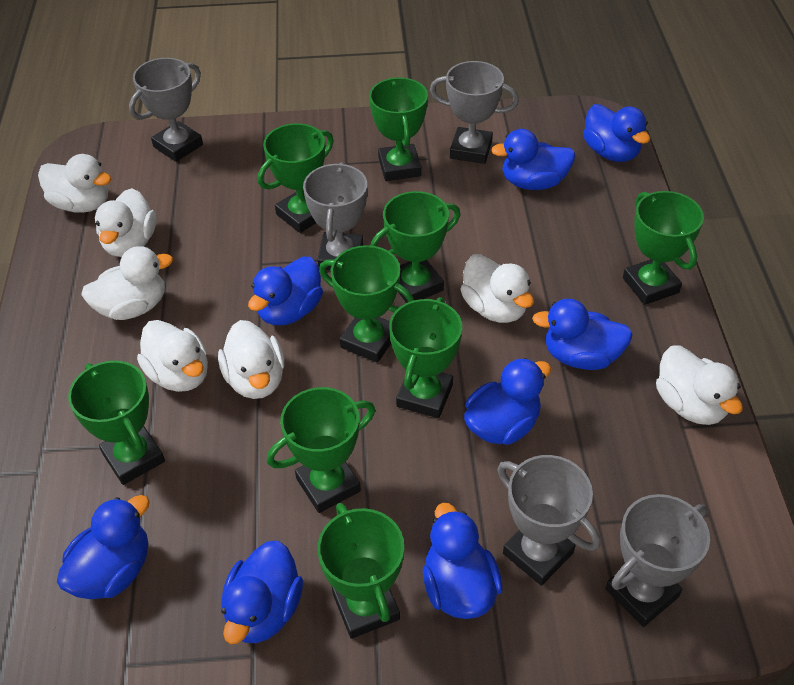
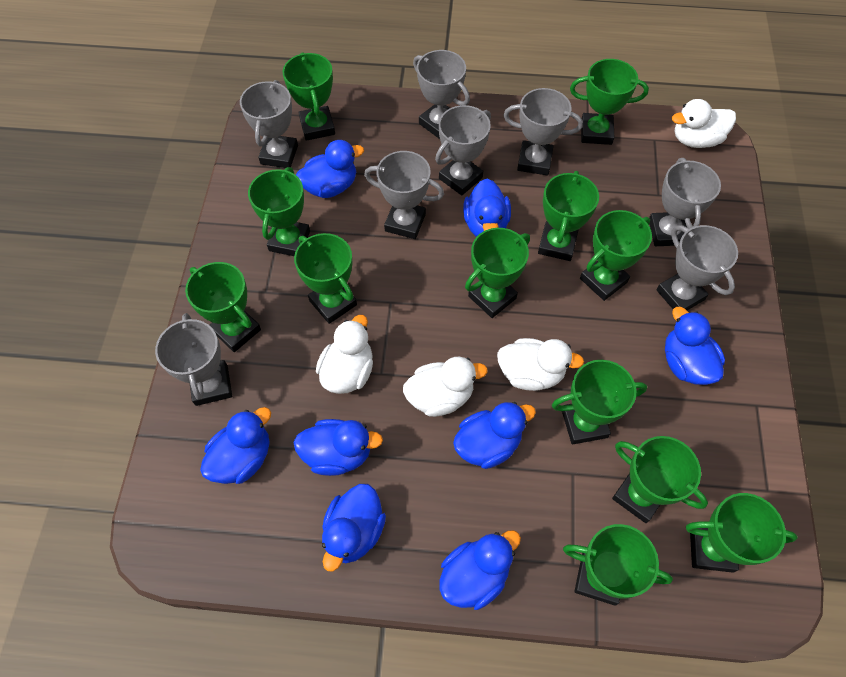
green trophy: 9 -> 12
grey trophy: 5 -> 8
white duck: 7 -> 4

